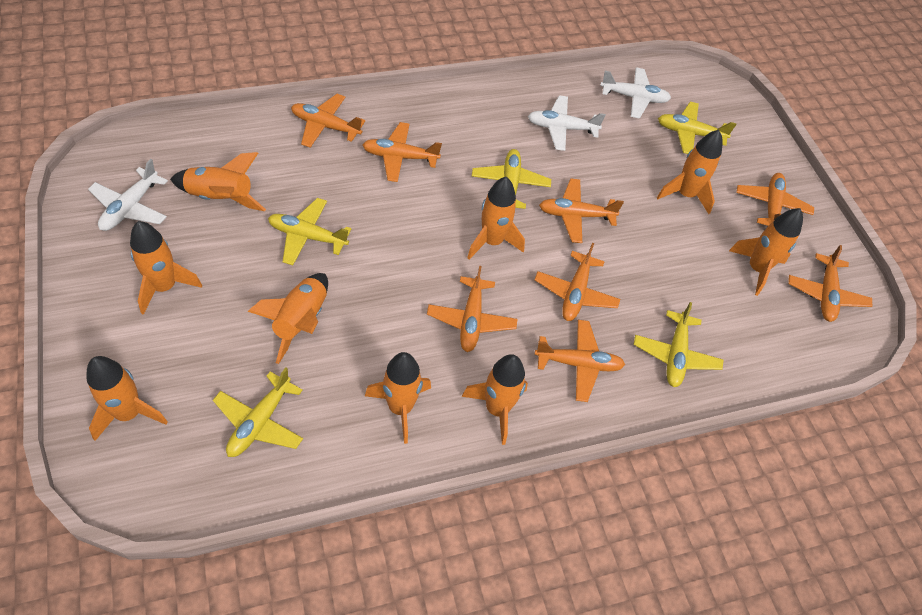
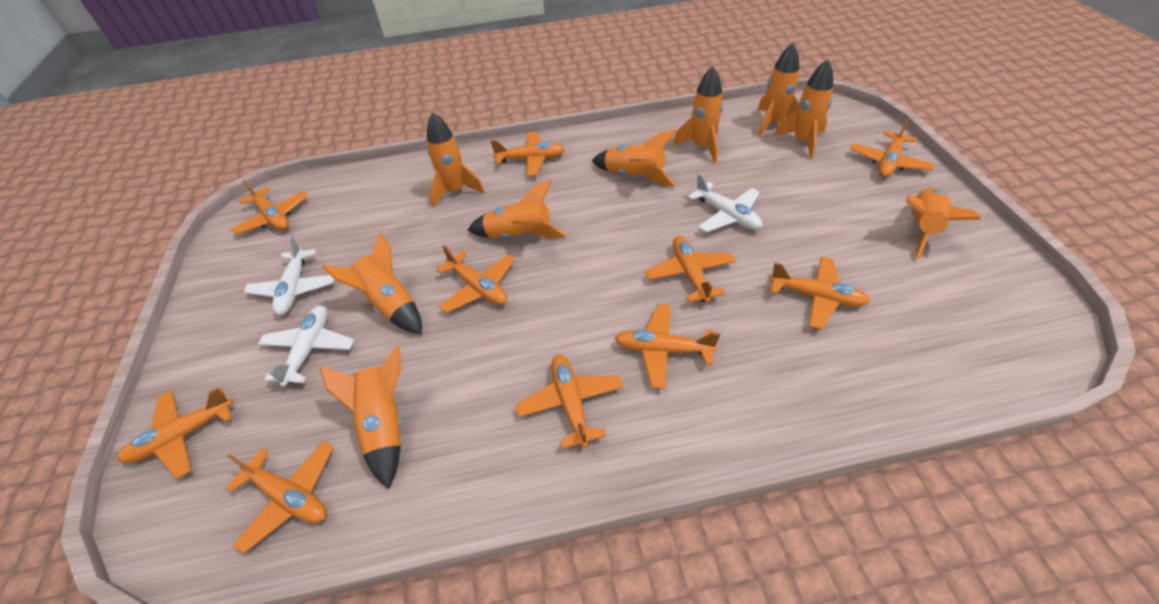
orange plane: 8 -> 10
yellow plane: 5 -> 0

